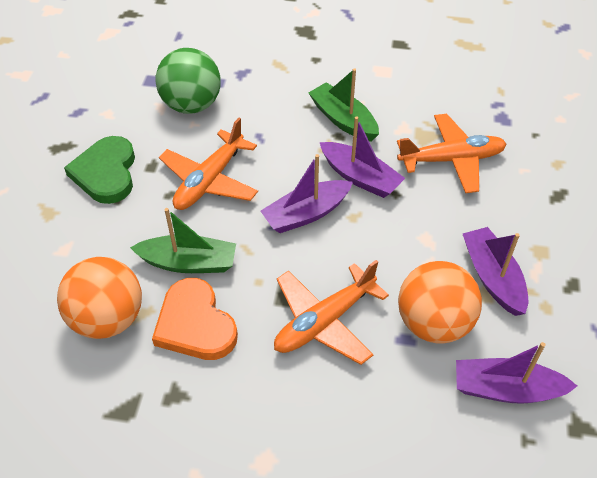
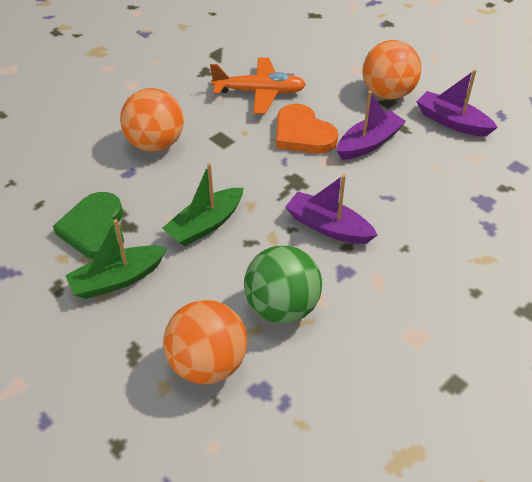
orange ball: 2 -> 3
orange plane: 3 -> 1
purple boat: 4 -> 3

